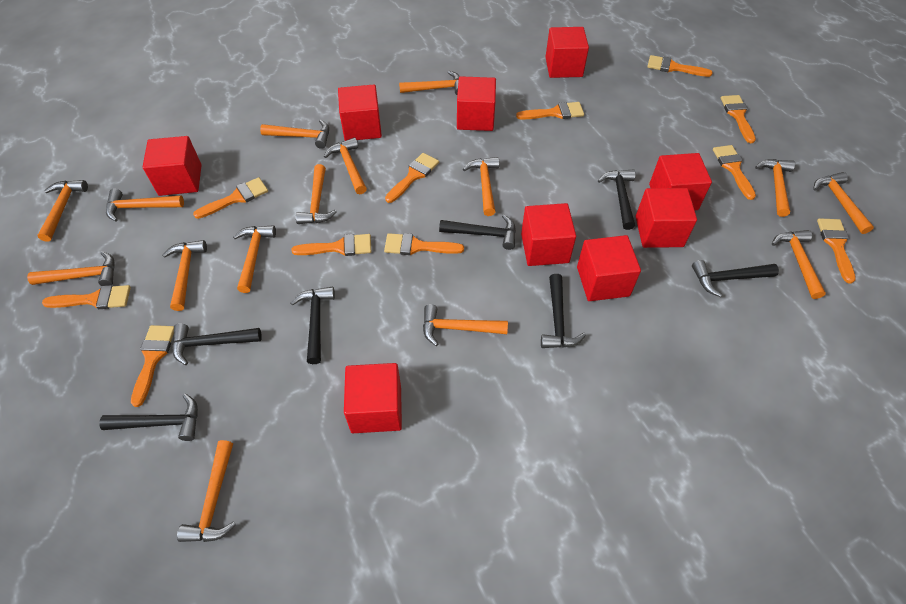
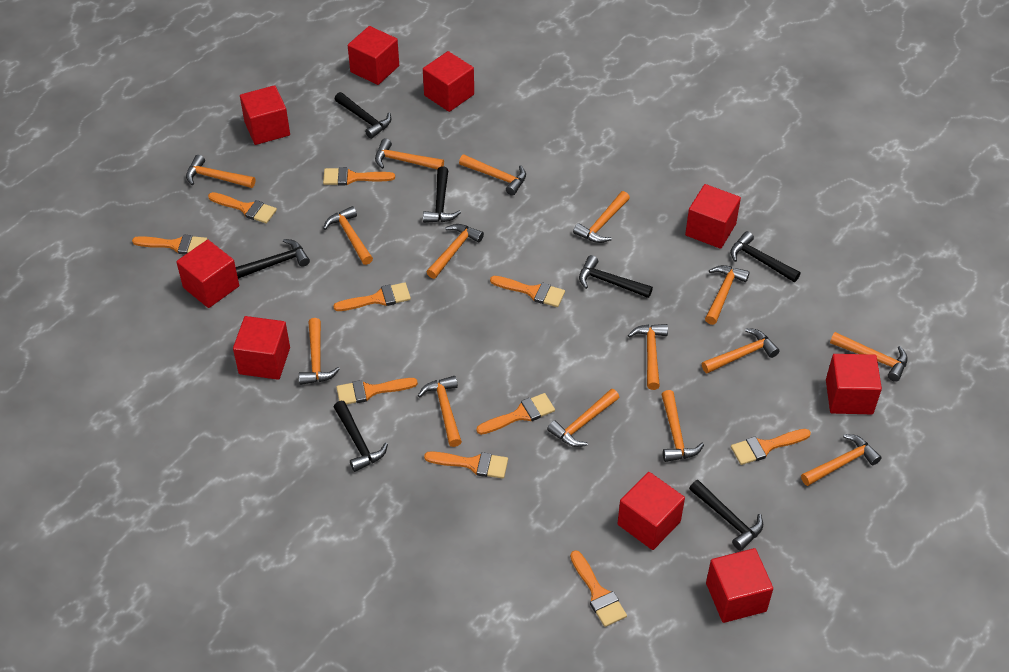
orange brush: 11 -> 10

